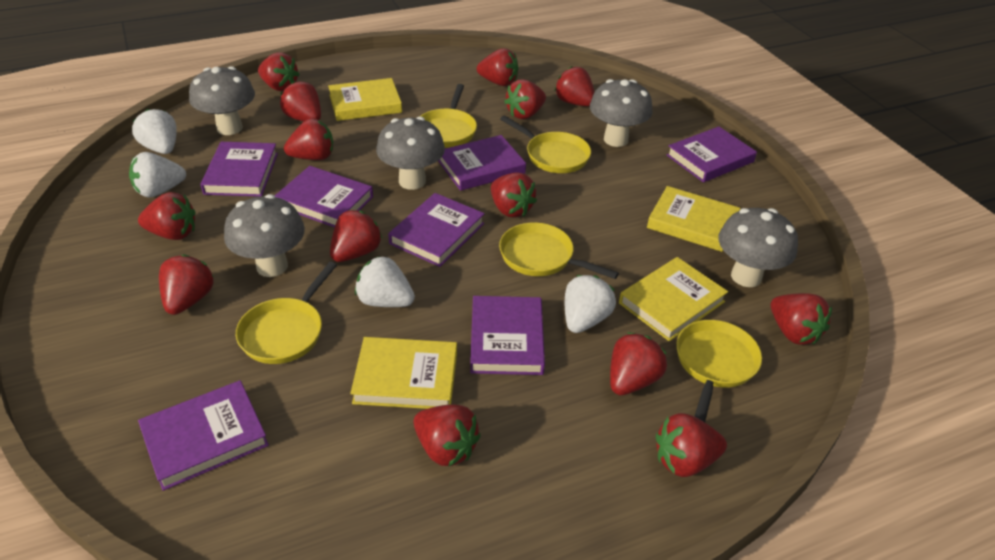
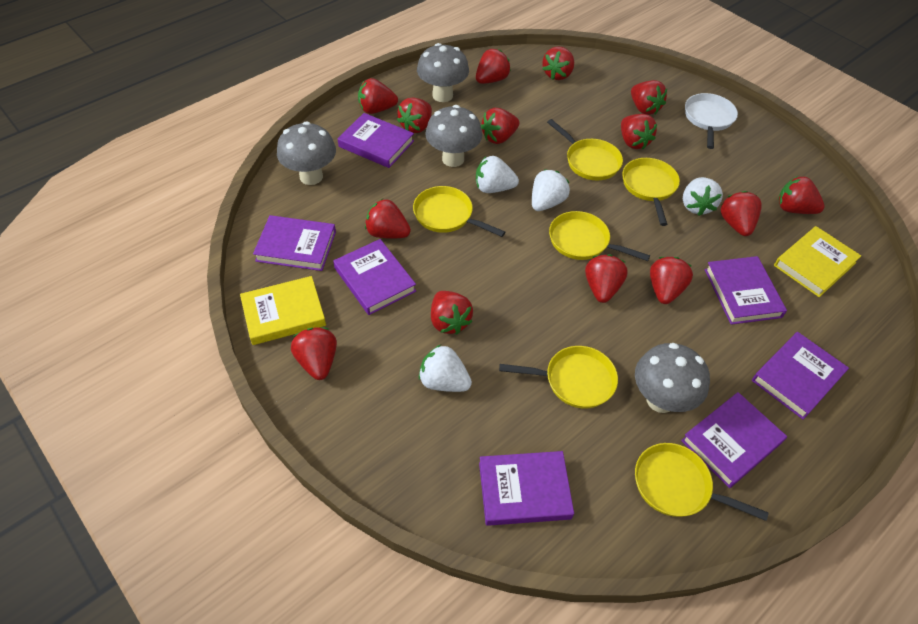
grey mushroom: 5 -> 4
white pan: 0 -> 1
yellow book: 4 -> 2
yellow pan: 5 -> 6

